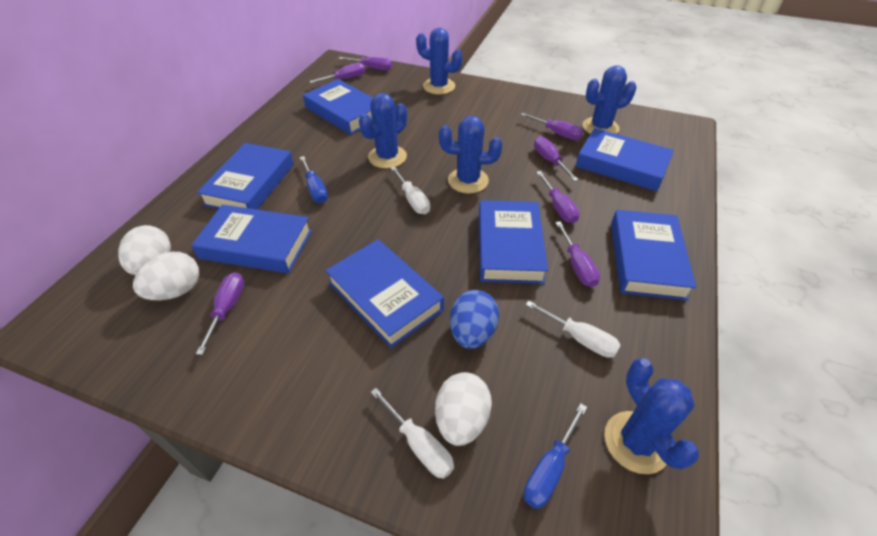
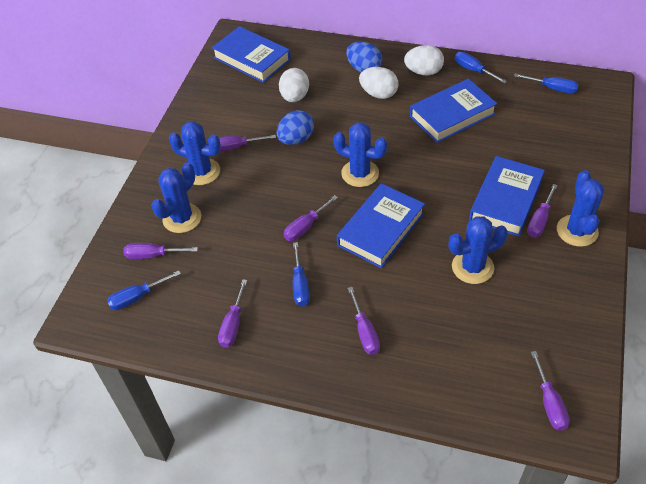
blue book: 7 -> 4
blue egg: 1 -> 2
blue screwdriver: 2 -> 4
white screwdriver: 3 -> 0

